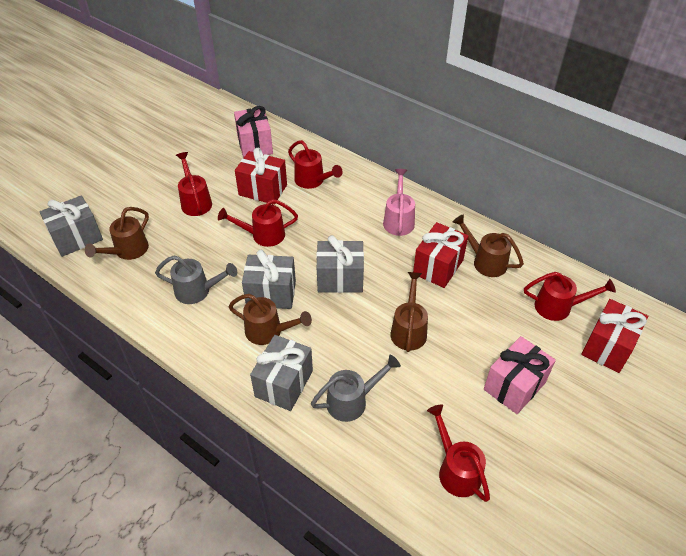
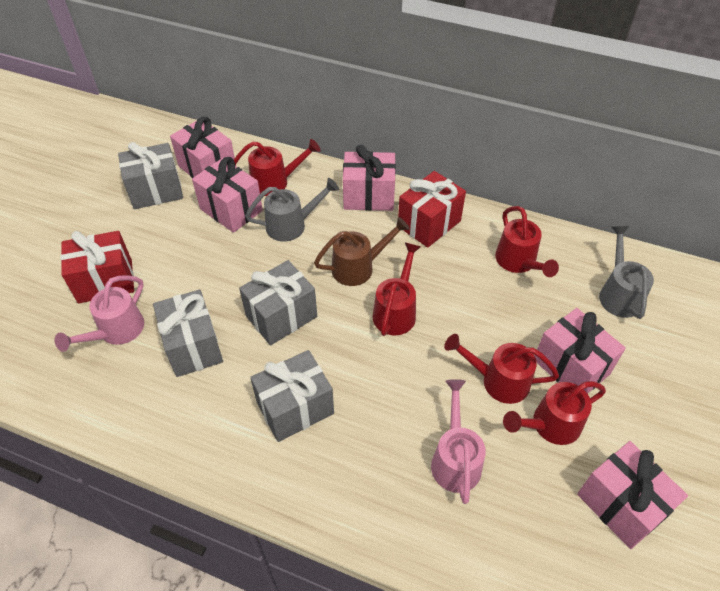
brown watering can: 4 -> 1
pink gift: 2 -> 5
pink watering can: 1 -> 2
red gift: 3 -> 2

